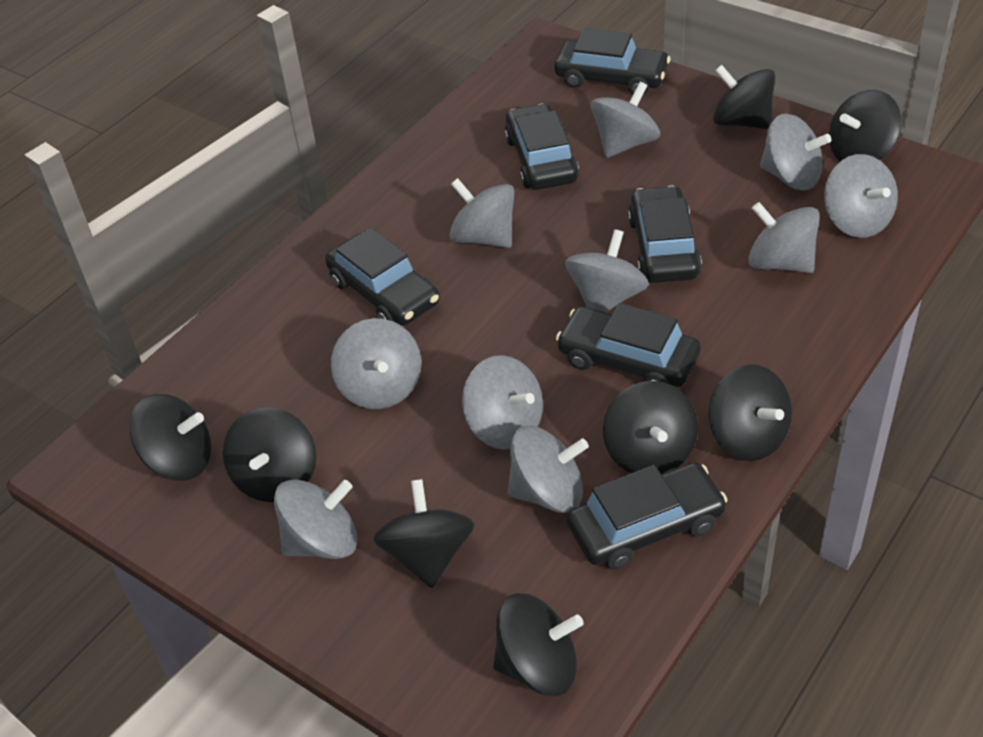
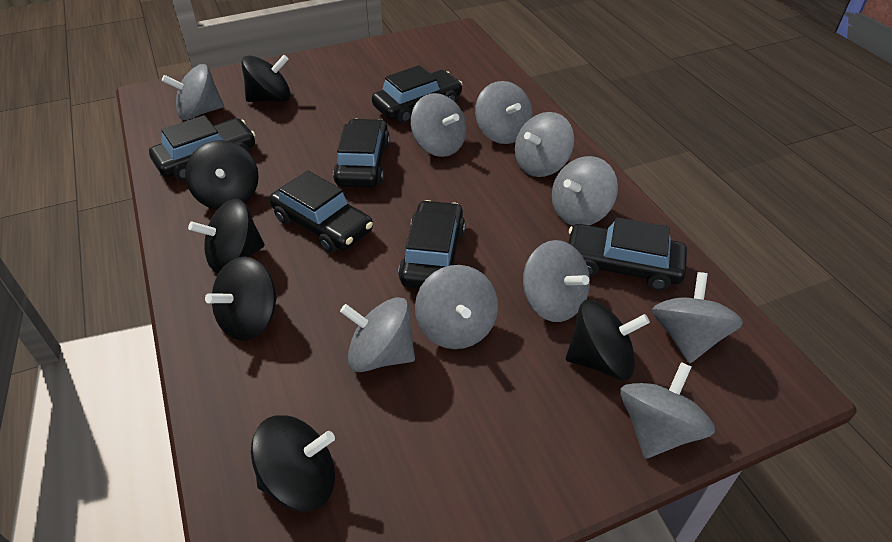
black spinning top: 8 -> 6

